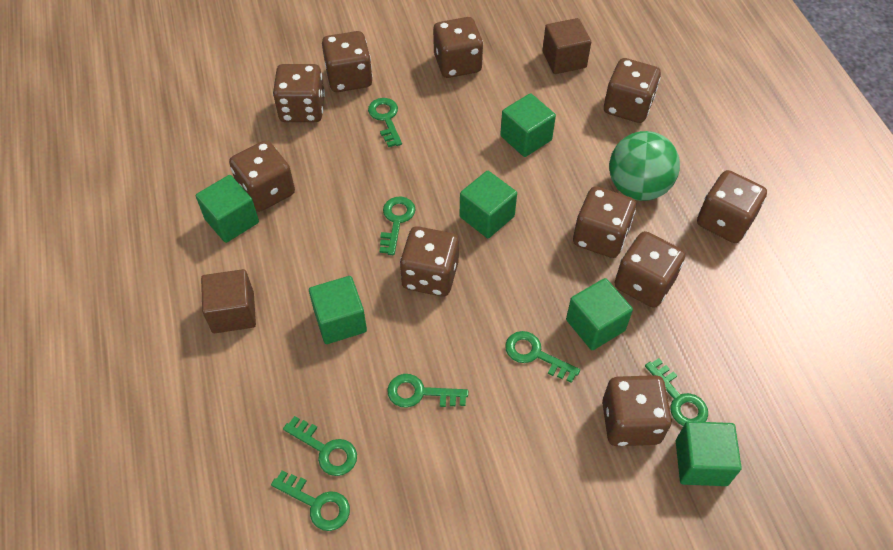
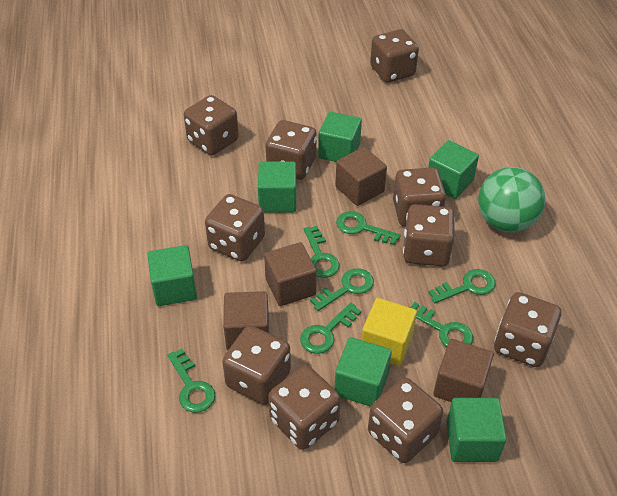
brown cube: 2 -> 4
yellow cube: 0 -> 1

